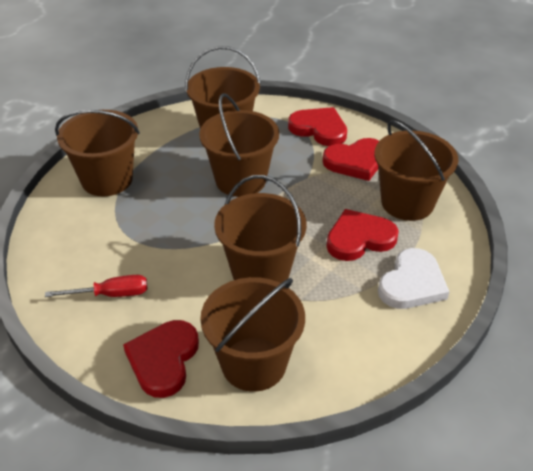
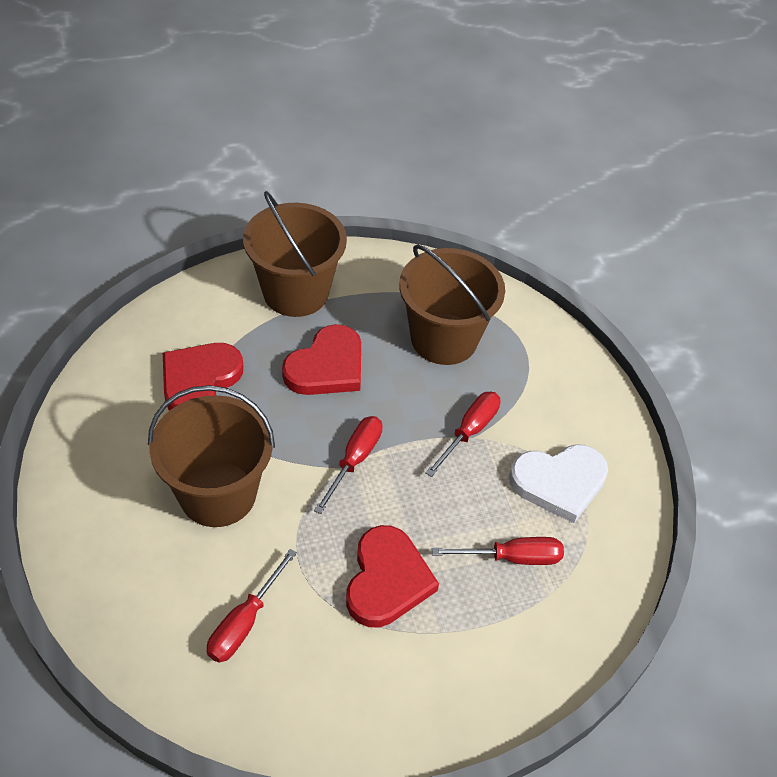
brown bucket: 6 -> 3
red heart: 4 -> 3
red screwdriver: 1 -> 4

